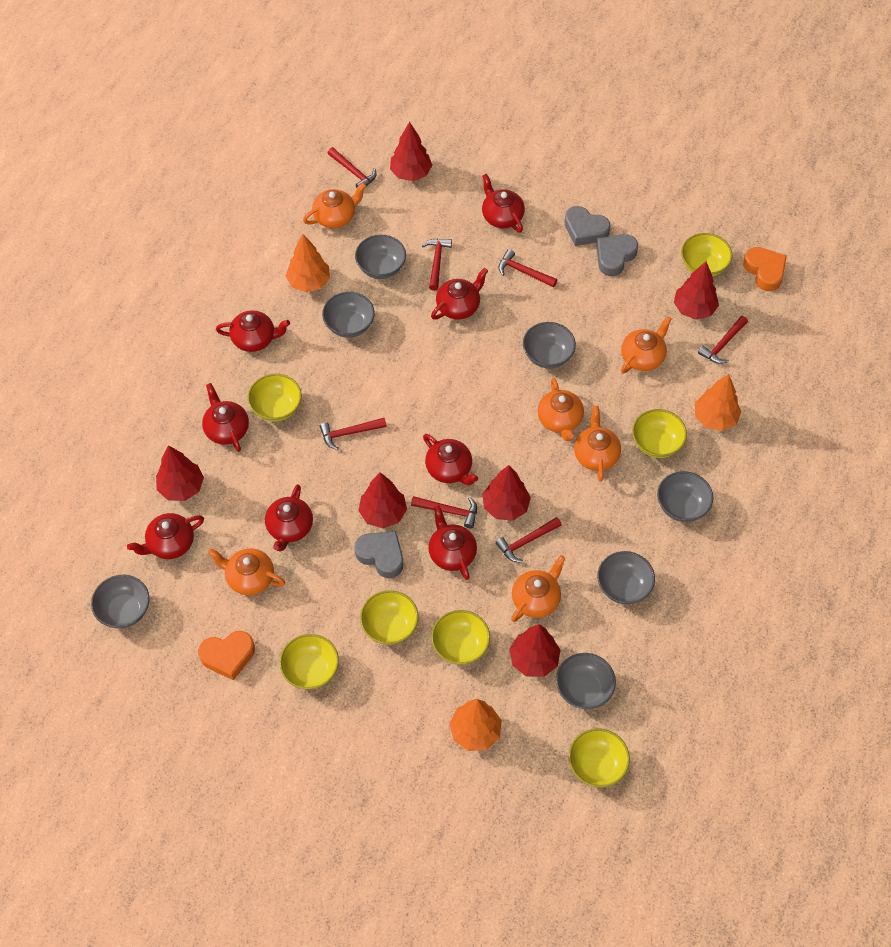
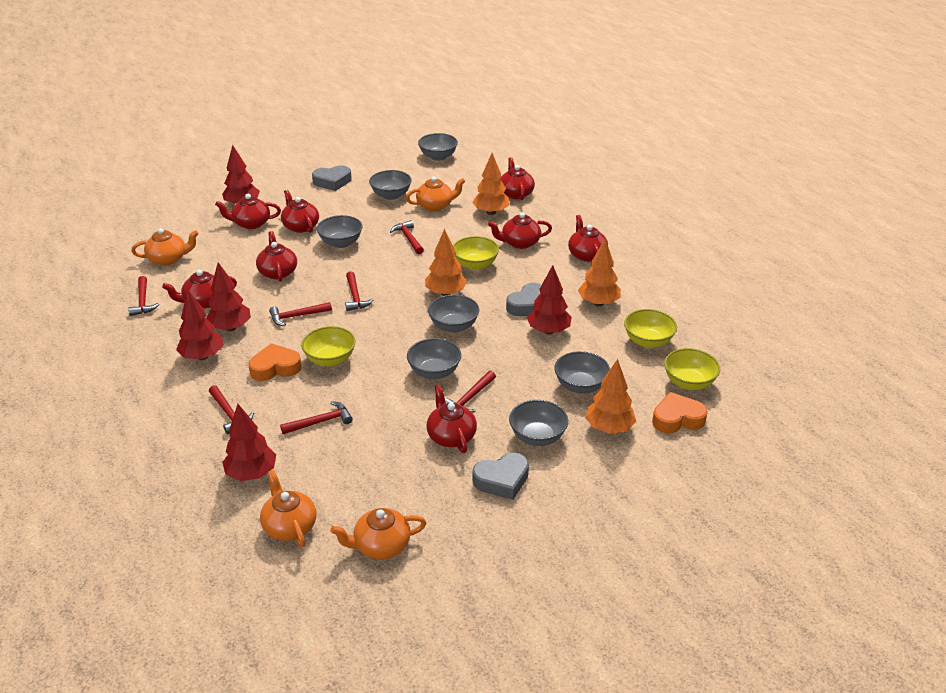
orange teapot: 6 -> 4
orange tree: 3 -> 4
red tree: 6 -> 5
yellow bowl: 7 -> 4

